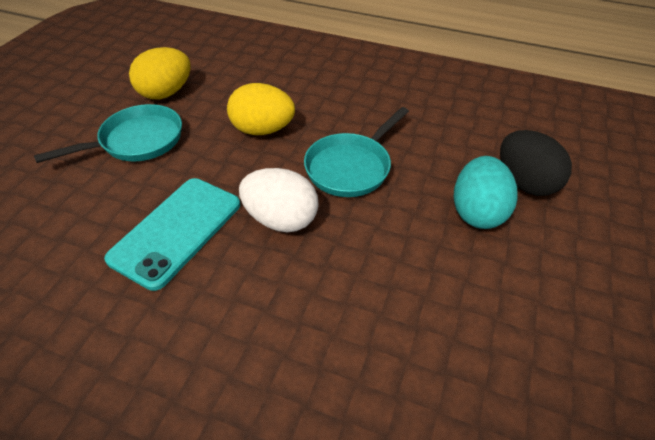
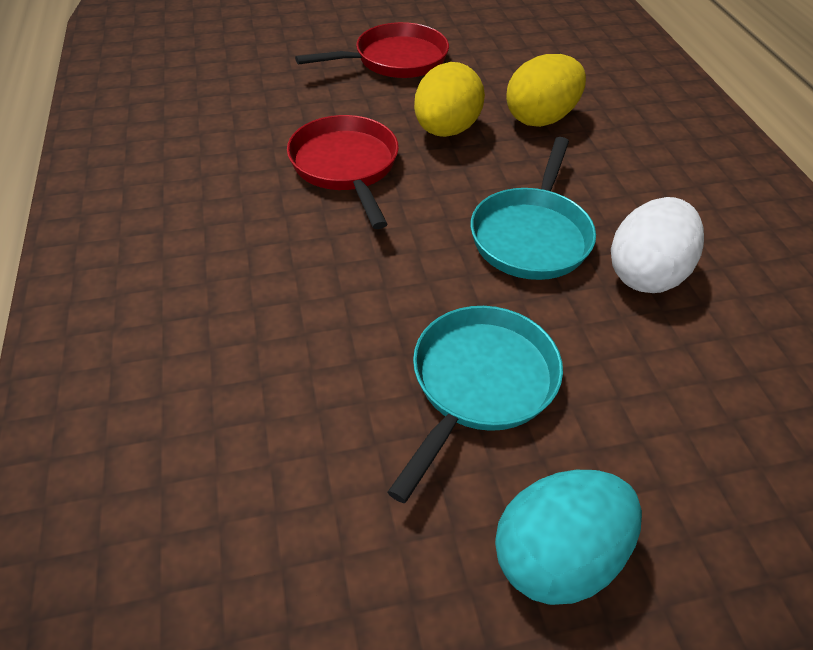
black egg: 1 -> 0
red pan: 0 -> 2
turquoise phone: 1 -> 0

